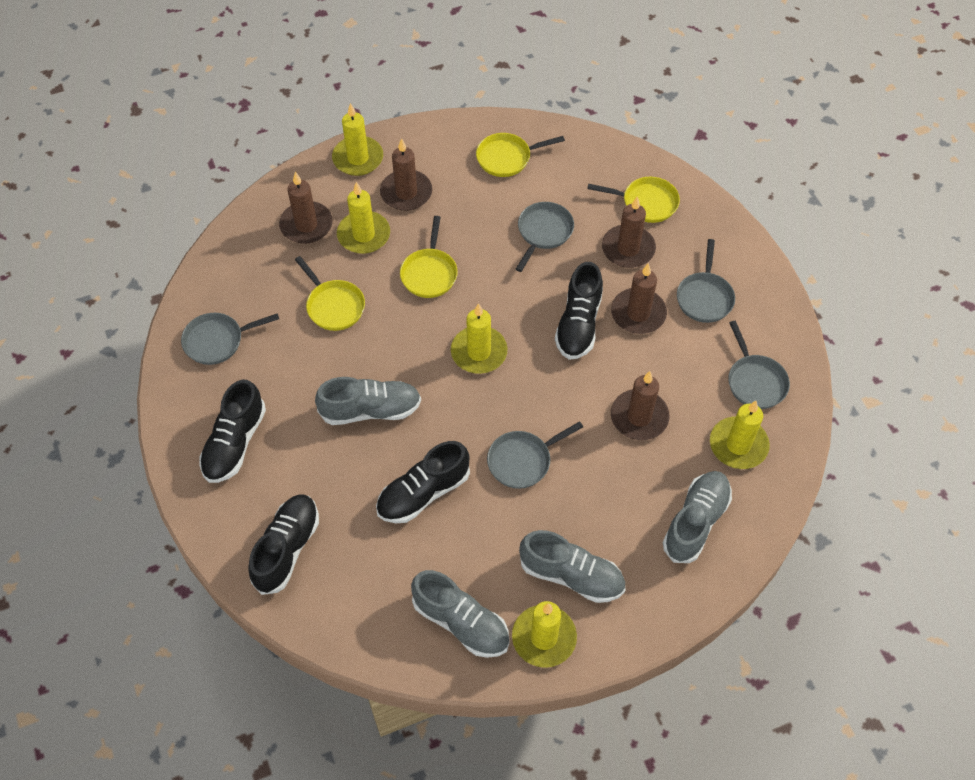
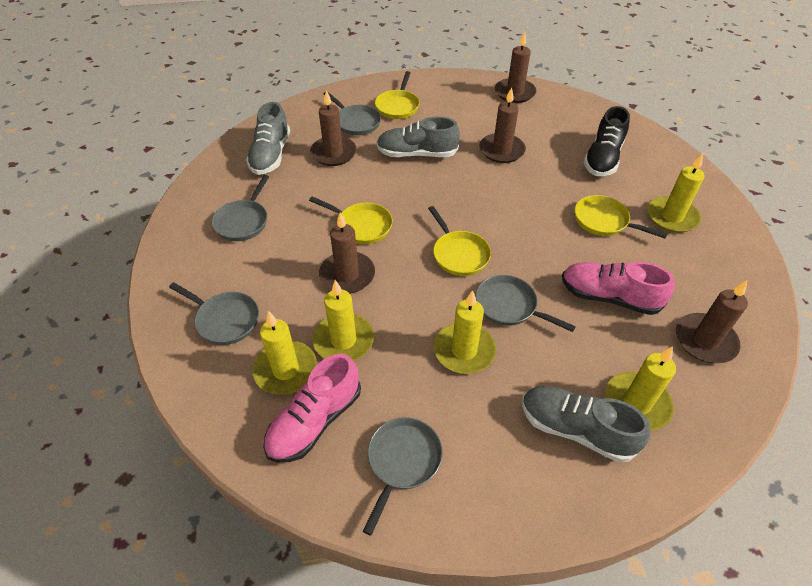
black shoe: 4 -> 1
grey shoe: 4 -> 3
pink shoe: 0 -> 2

